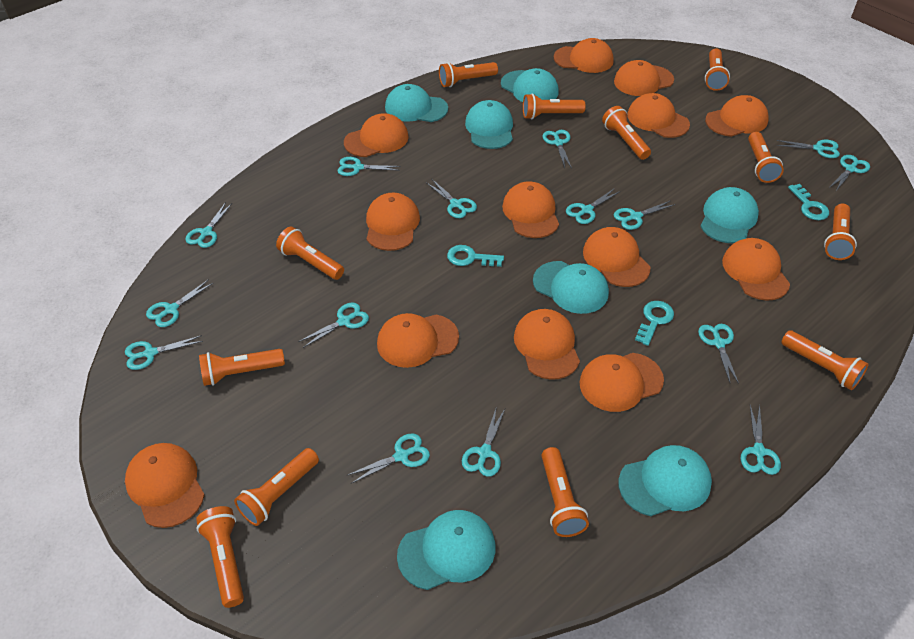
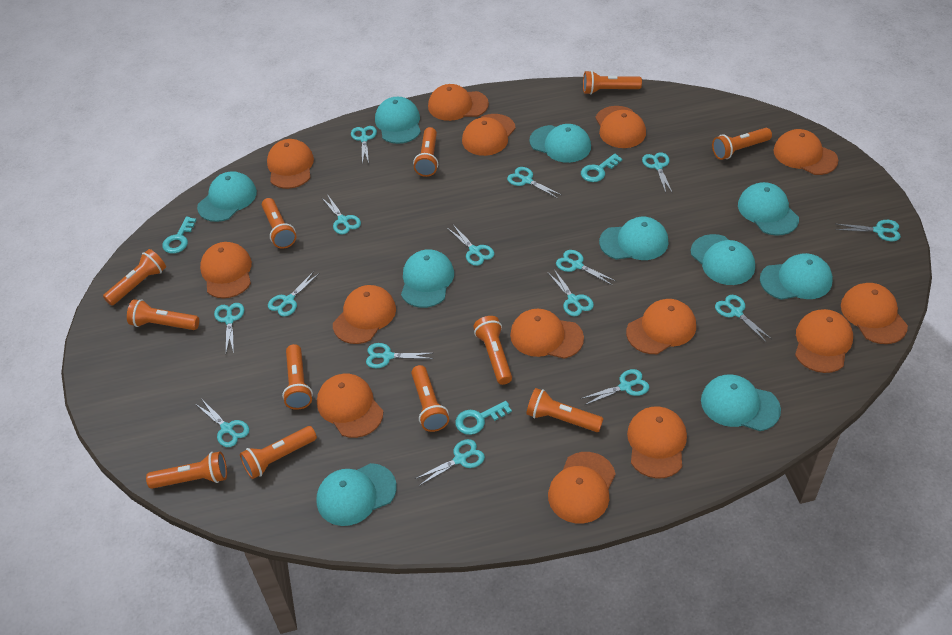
orange cap: 13 -> 14
turquoise cap: 7 -> 10

